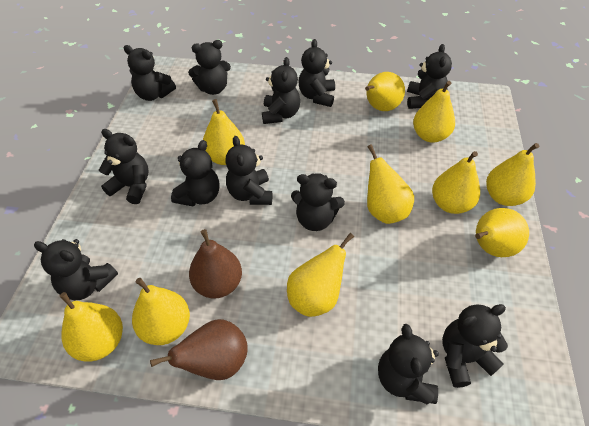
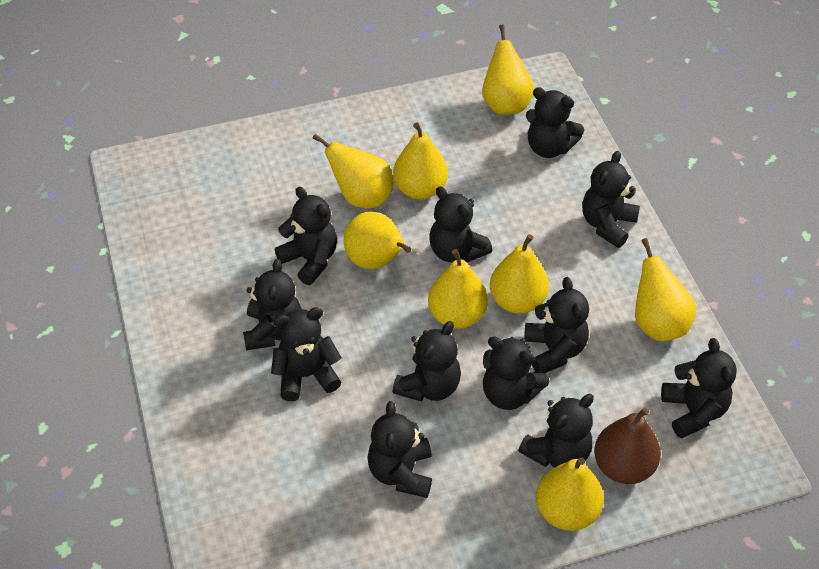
brown pear: 2 -> 1
yellow pear: 10 -> 8

